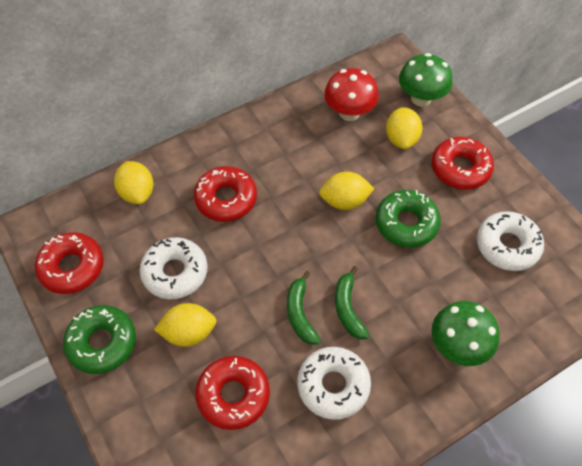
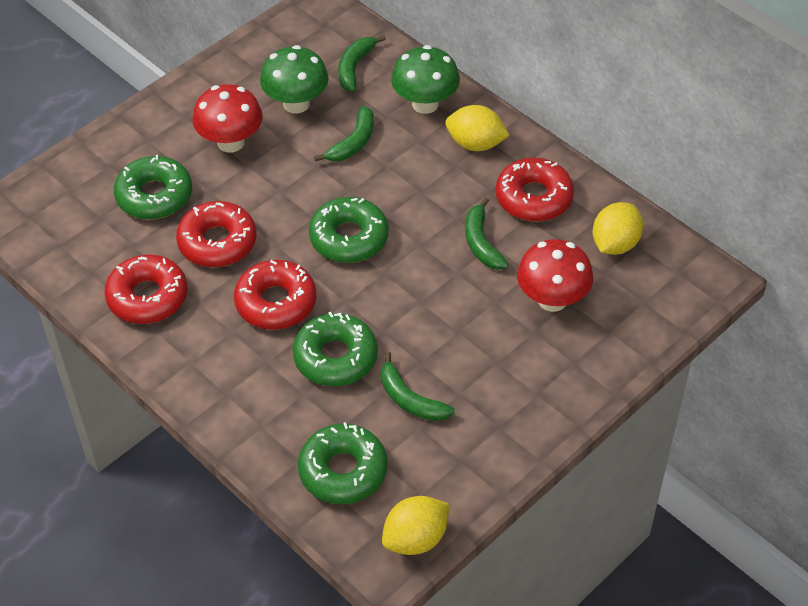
green banana: 2 -> 4
green donut: 2 -> 4
red mushroom: 1 -> 2
white donut: 3 -> 0
yellow lemon: 4 -> 3

